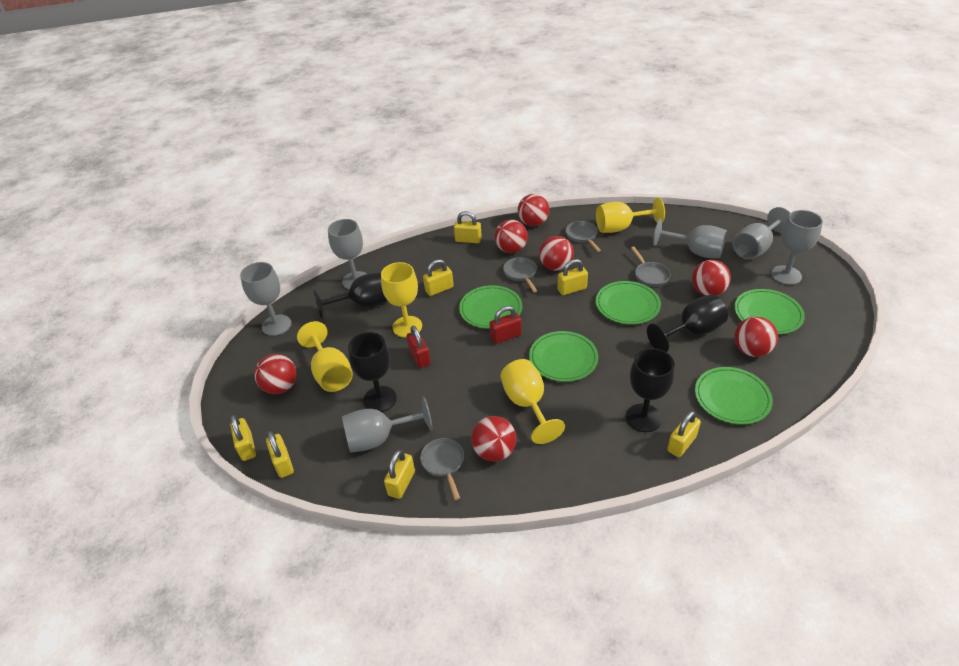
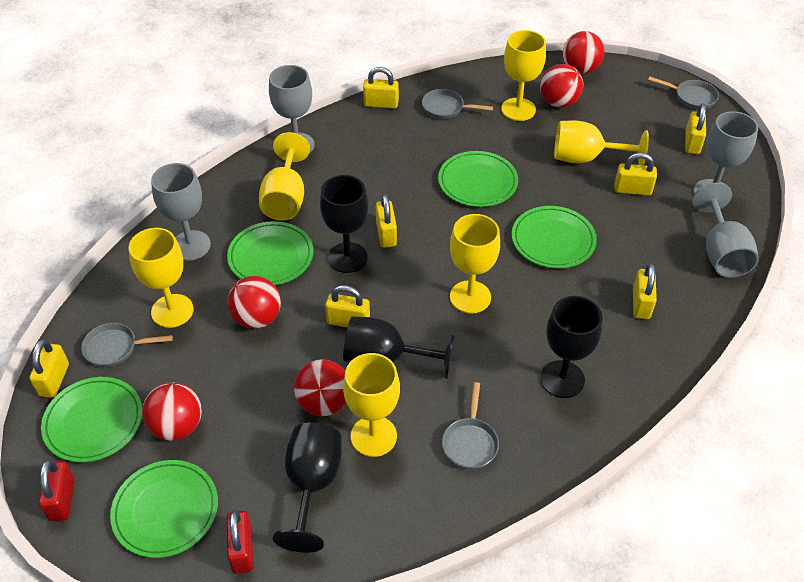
grey goblet: 6 -> 4
red ball: 7 -> 5
yellow goblet: 4 -> 6

